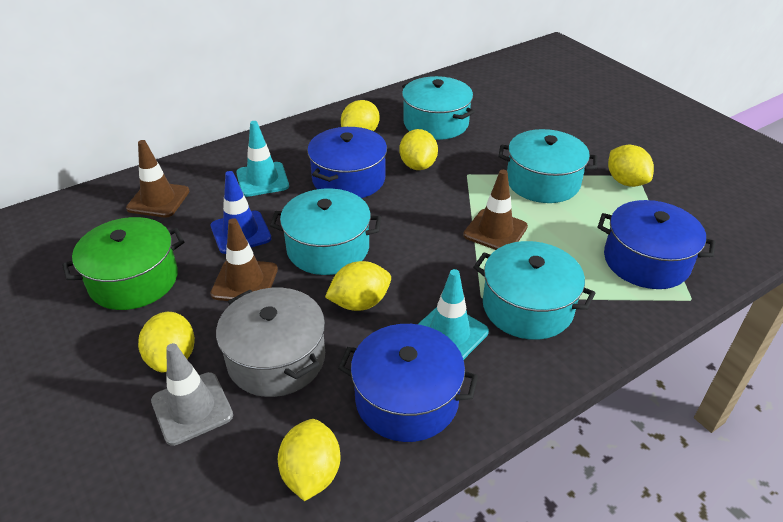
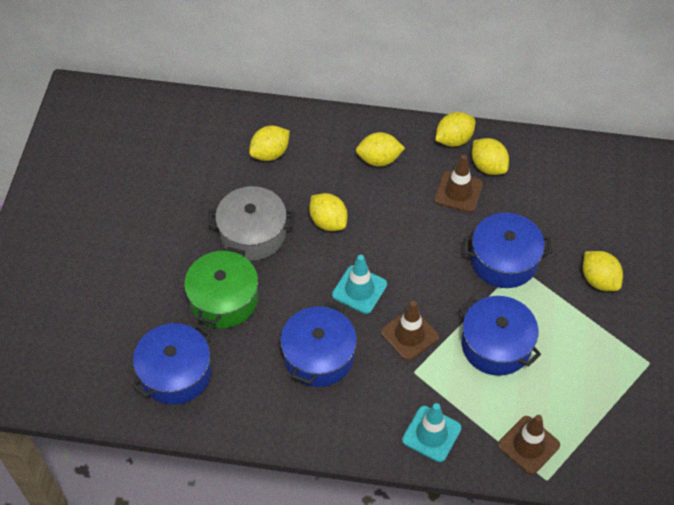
blue pot: 3 -> 4
blue traffic cone: 1 -> 0
grey traffic cone: 1 -> 0
turquoise pot: 4 -> 0

